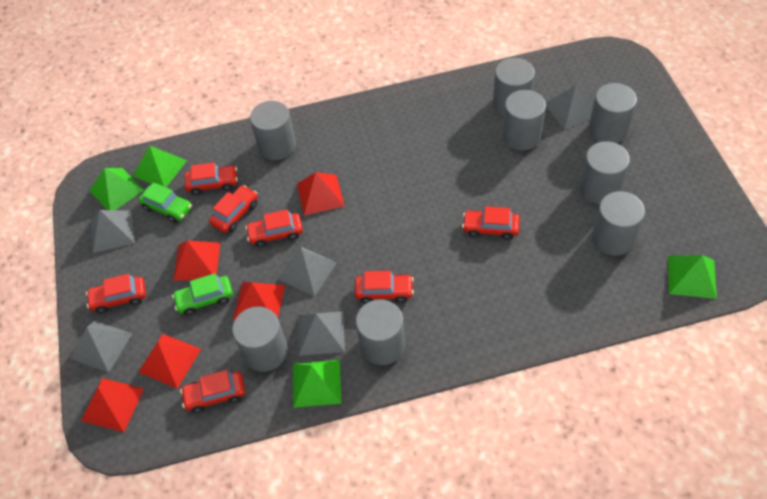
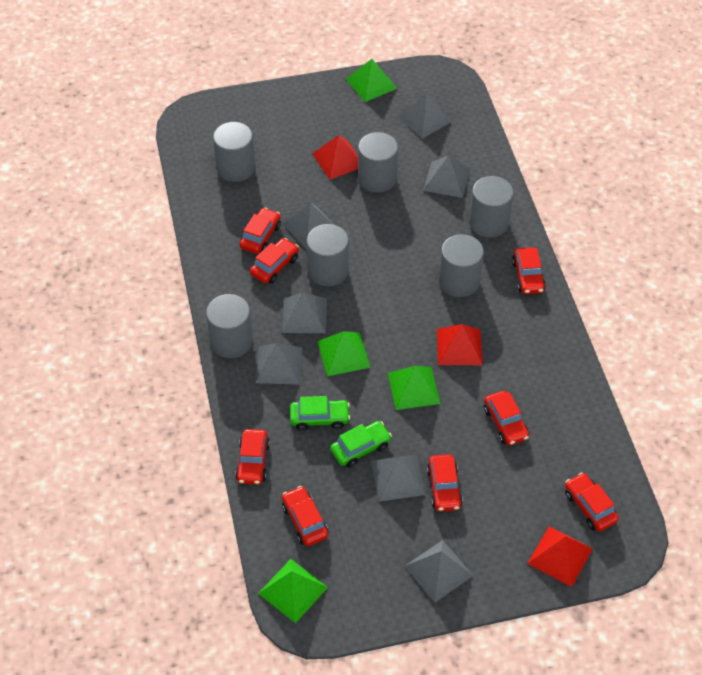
grey cylinder: 8 -> 6
grey pyramid: 5 -> 7
red car: 7 -> 8
red pyramid: 5 -> 3

